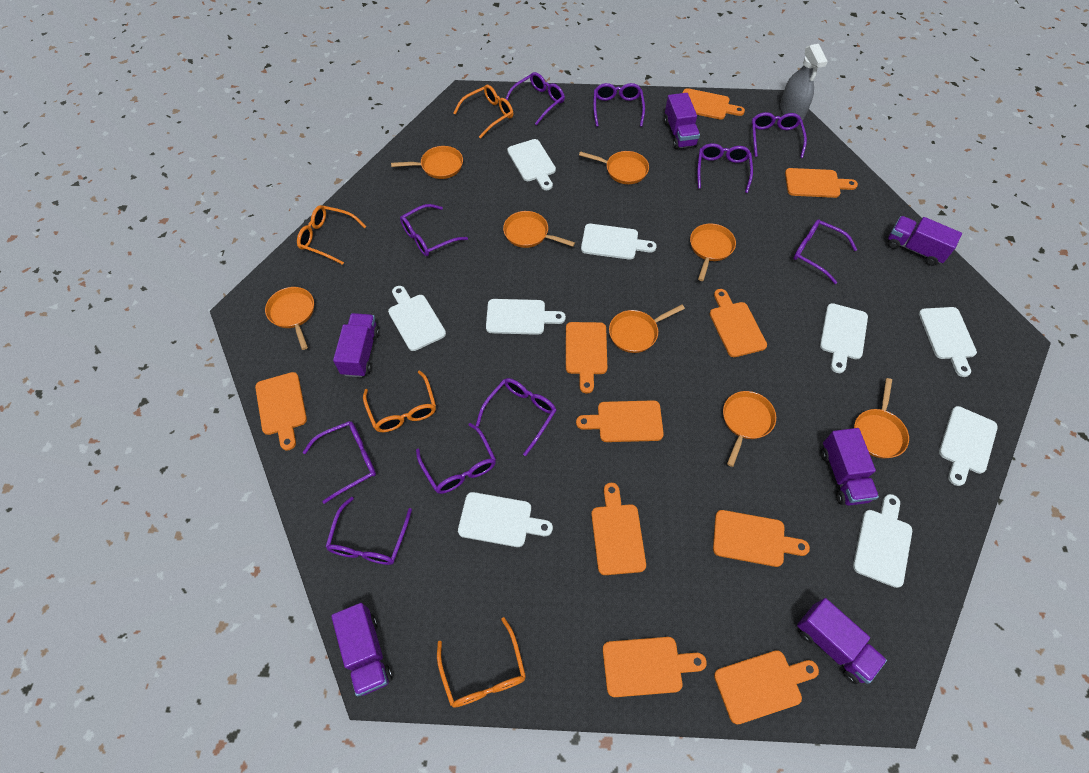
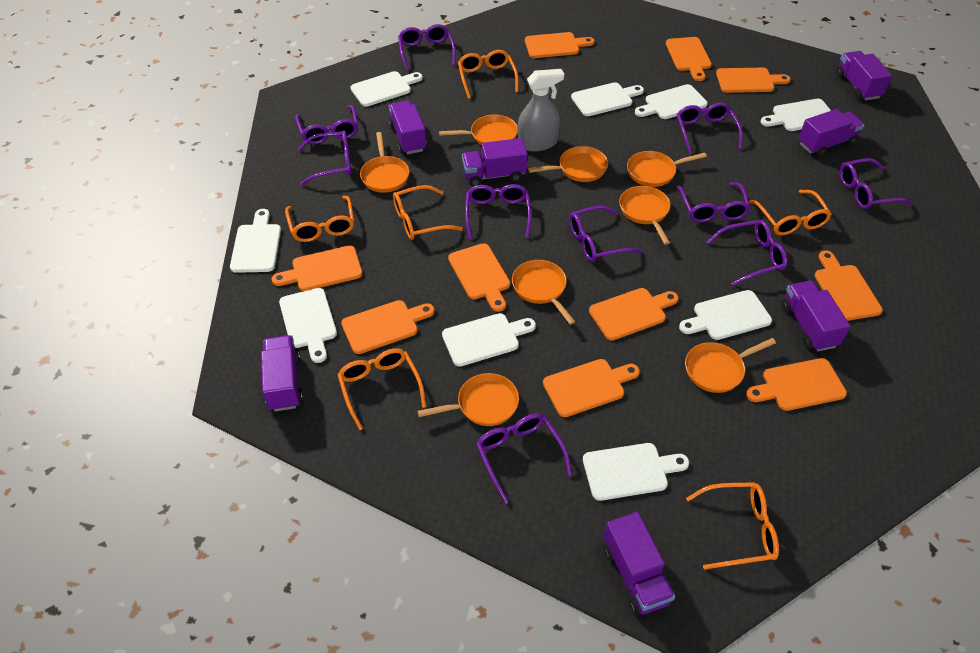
orange glasses: 4 -> 6
purple truck: 6 -> 7

